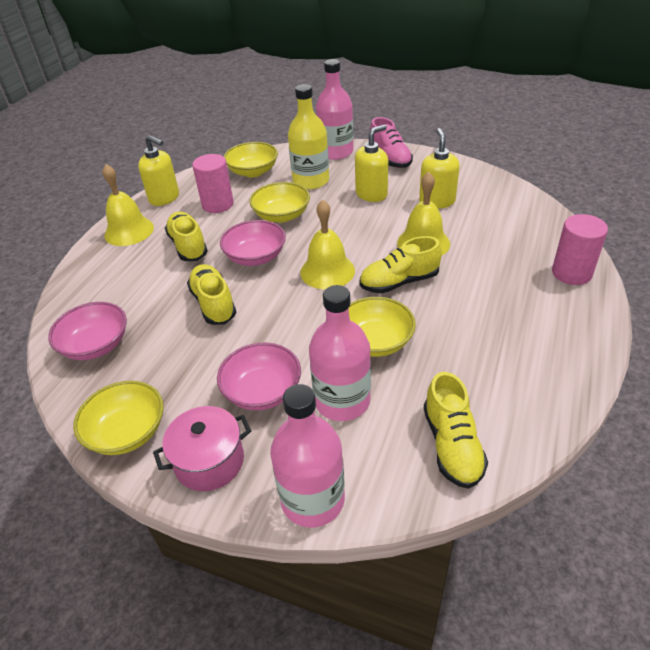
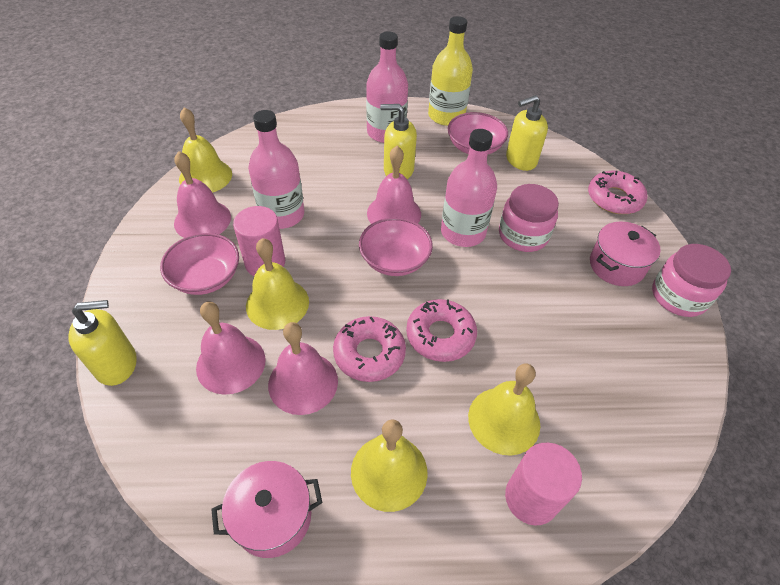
pink bell: 0 -> 4
pink donut: 0 -> 3
pink jar: 0 -> 2
pink pot: 1 -> 2
pink shoe: 1 -> 0
yellow bell: 3 -> 4
yellow bowl: 4 -> 0
yellow shoe: 4 -> 0

